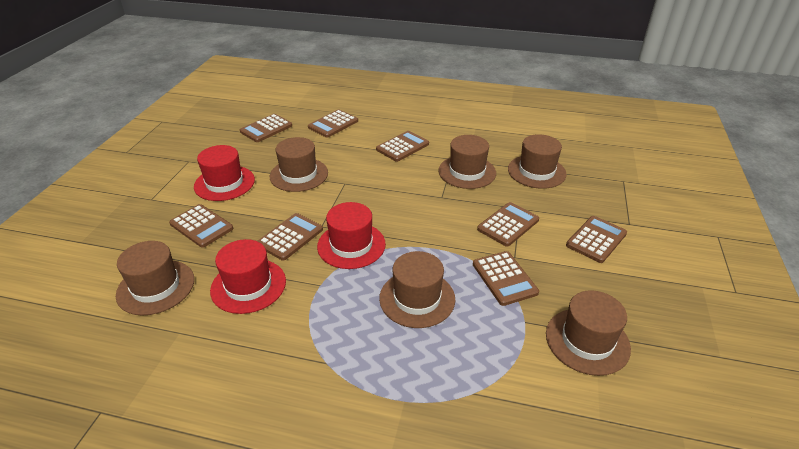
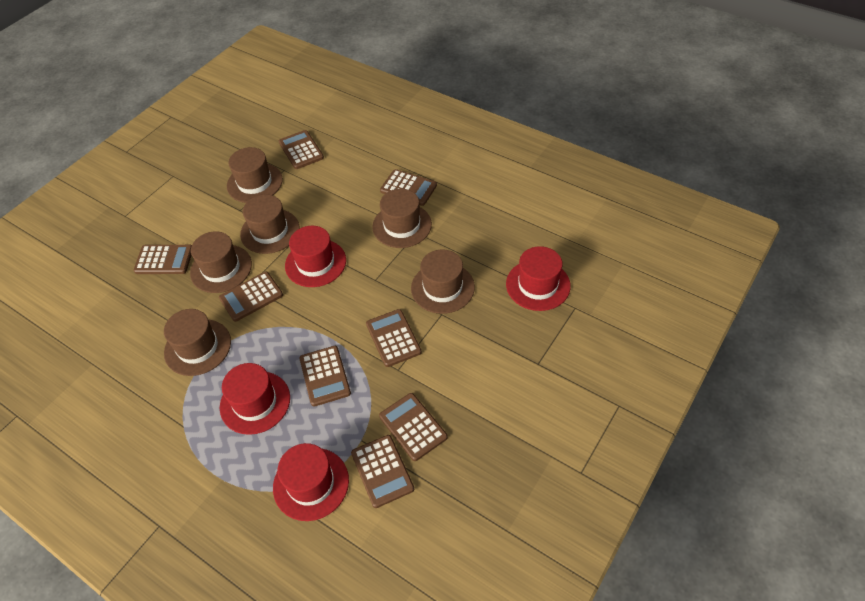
red hat: 3 -> 4

